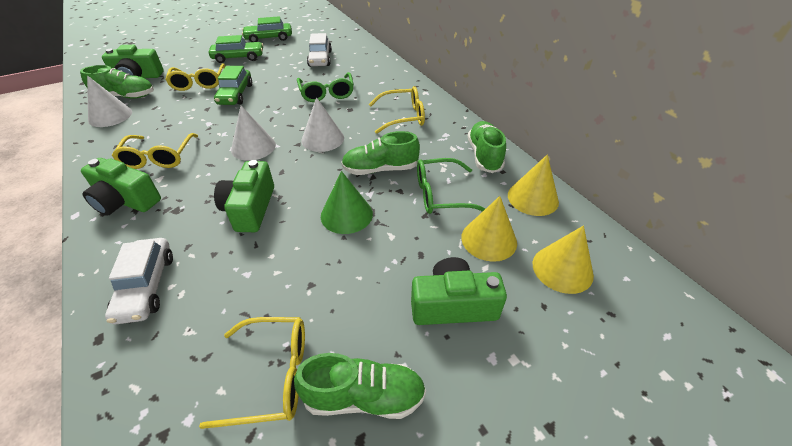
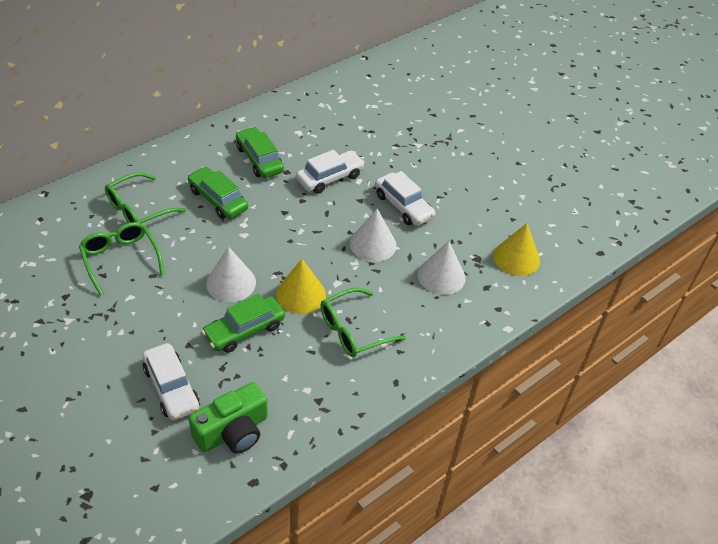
green camera: 4 -> 1
green cone: 1 -> 0
green glasses: 2 -> 3
green shoe: 4 -> 0
white car: 2 -> 3
yellow cone: 3 -> 2
yellow glasses: 4 -> 0

